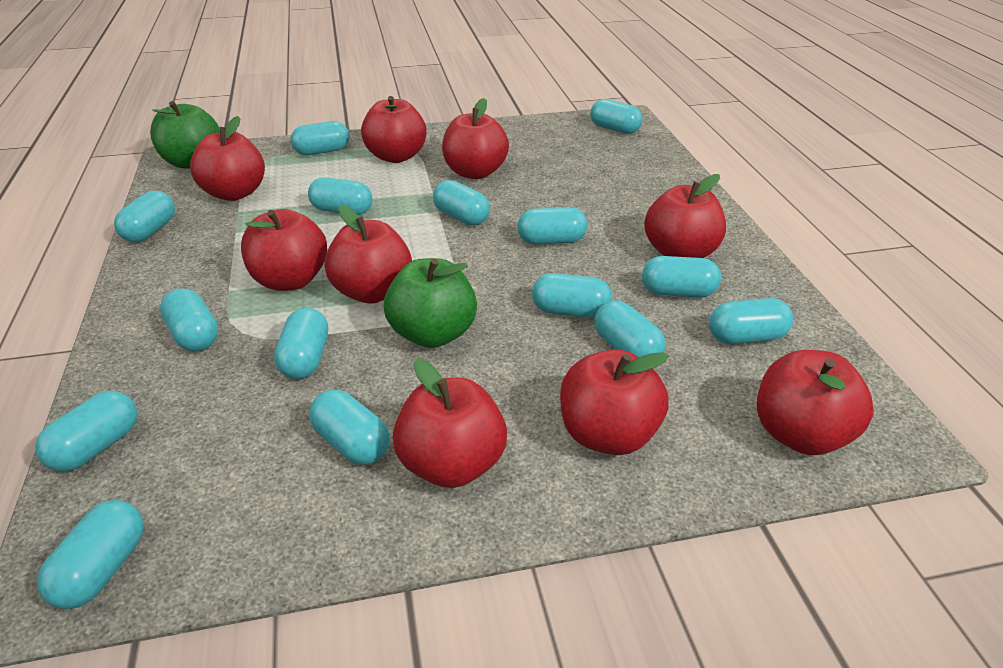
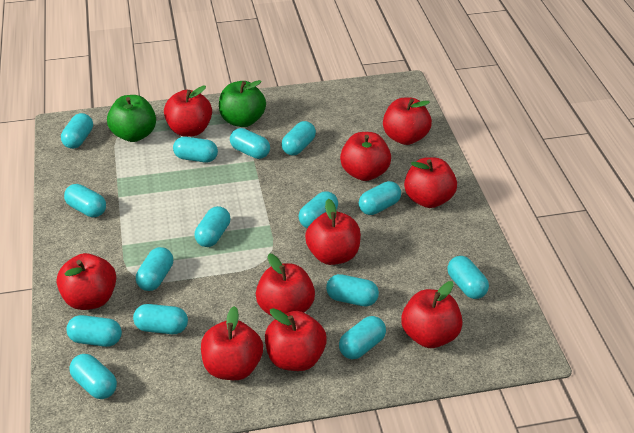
red apple: 9 -> 10

